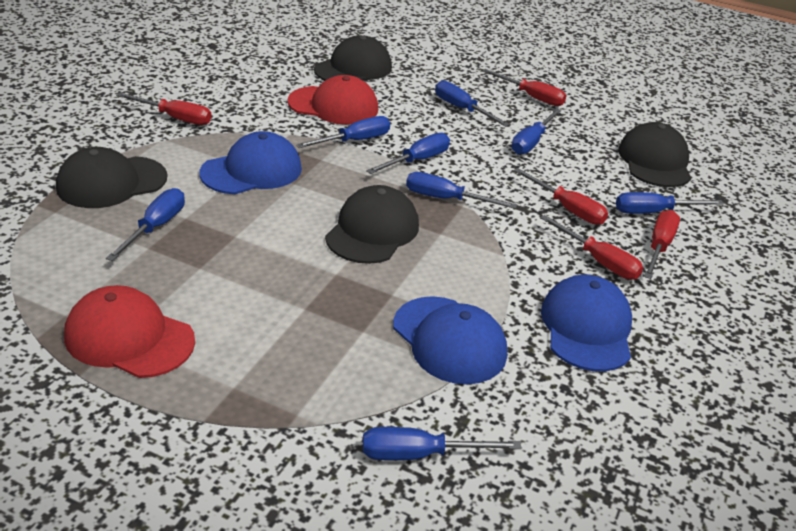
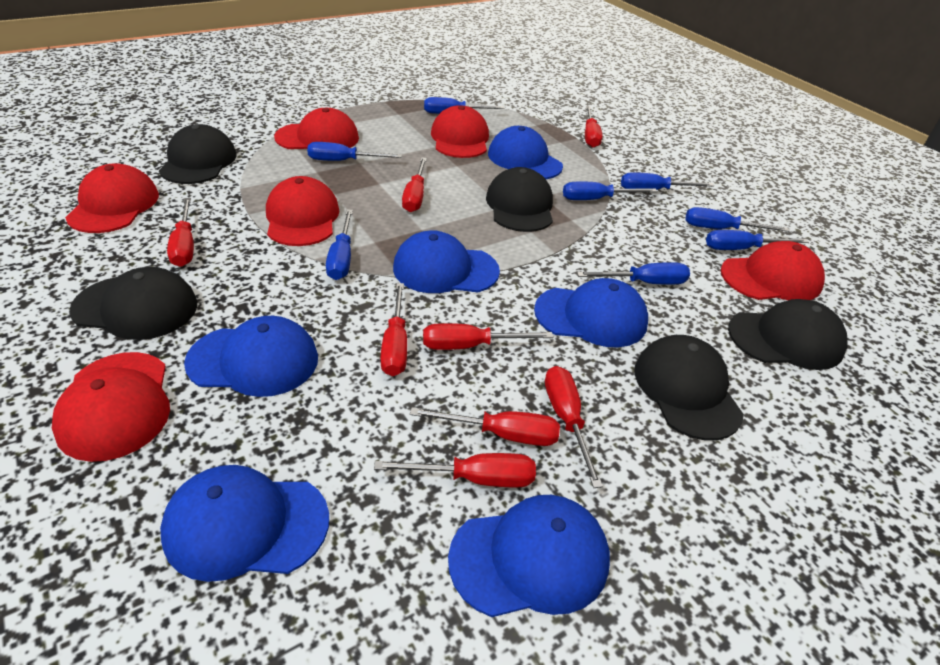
black cap: 4 -> 5
blue cap: 3 -> 6
red cap: 2 -> 6
red screwdriver: 5 -> 8

